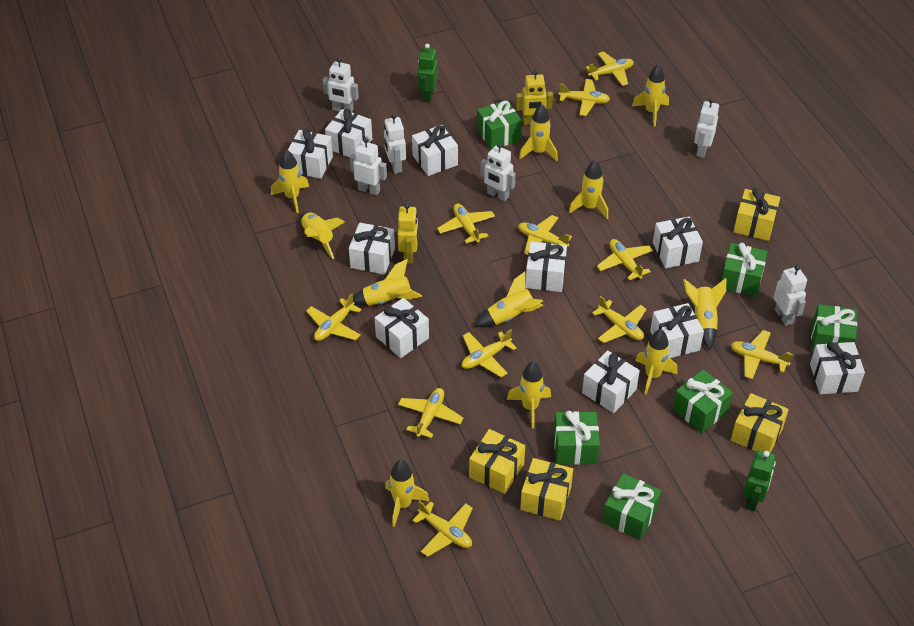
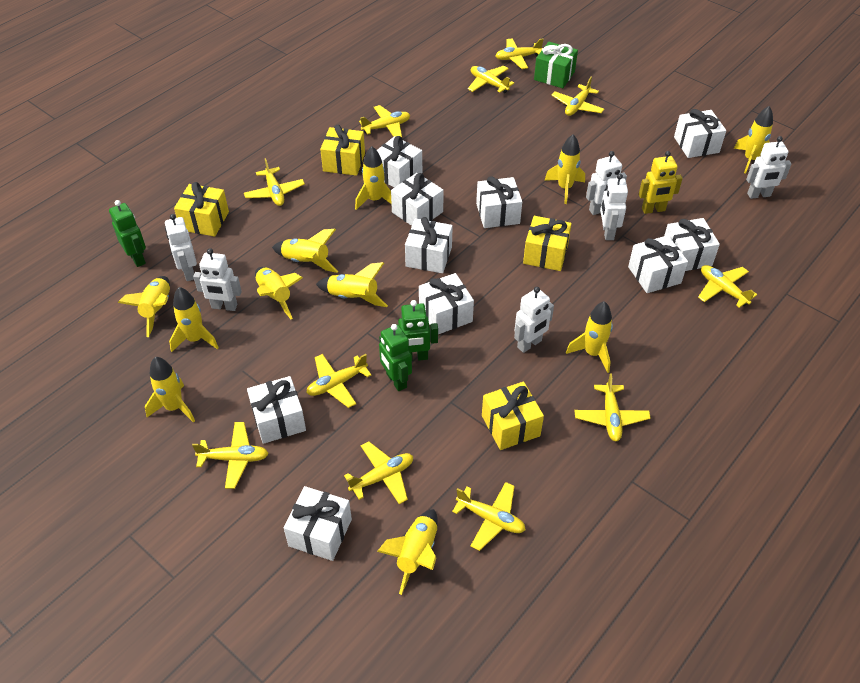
green gift: 6 -> 1
green robot: 2 -> 3
yellow robot: 2 -> 1

